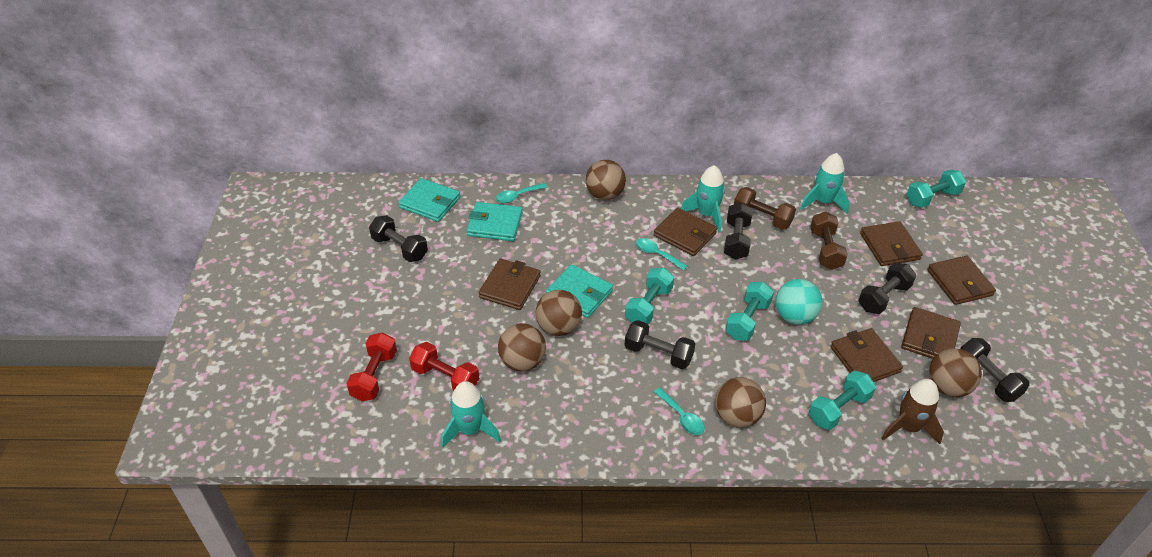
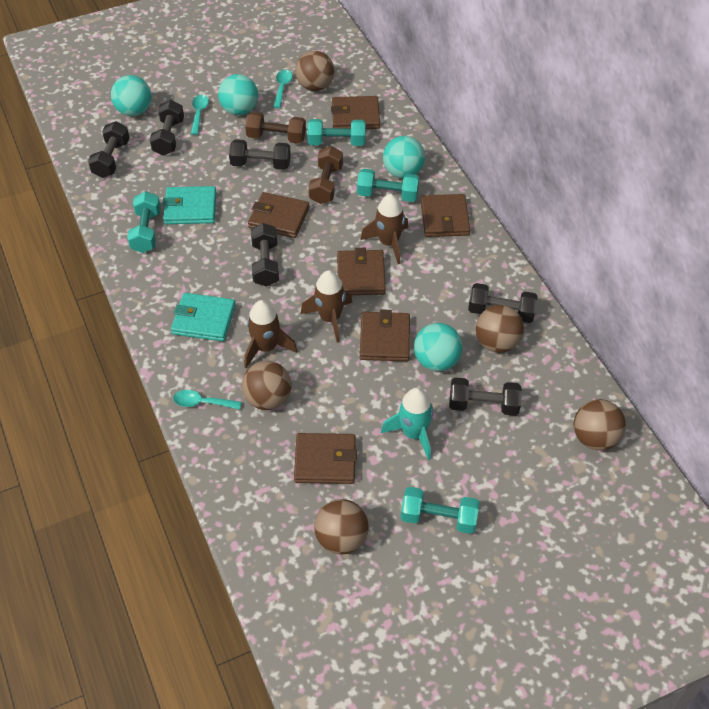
black dumbbell: 5 -> 6
brown rocket: 1 -> 3
red dumbbell: 2 -> 0
turquoise ball: 1 -> 4
turquoise rocket: 3 -> 1
turquoise wallet: 3 -> 2

